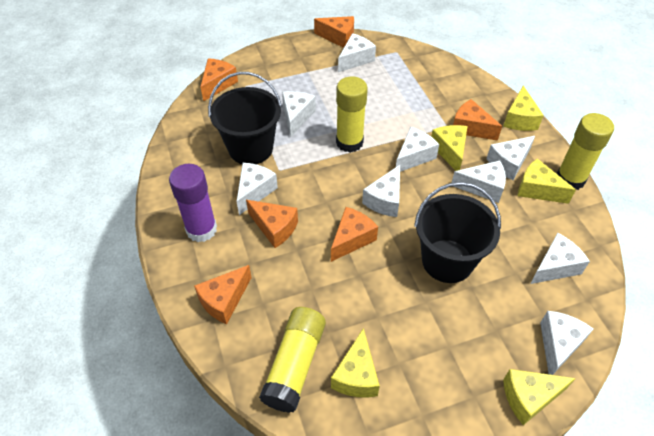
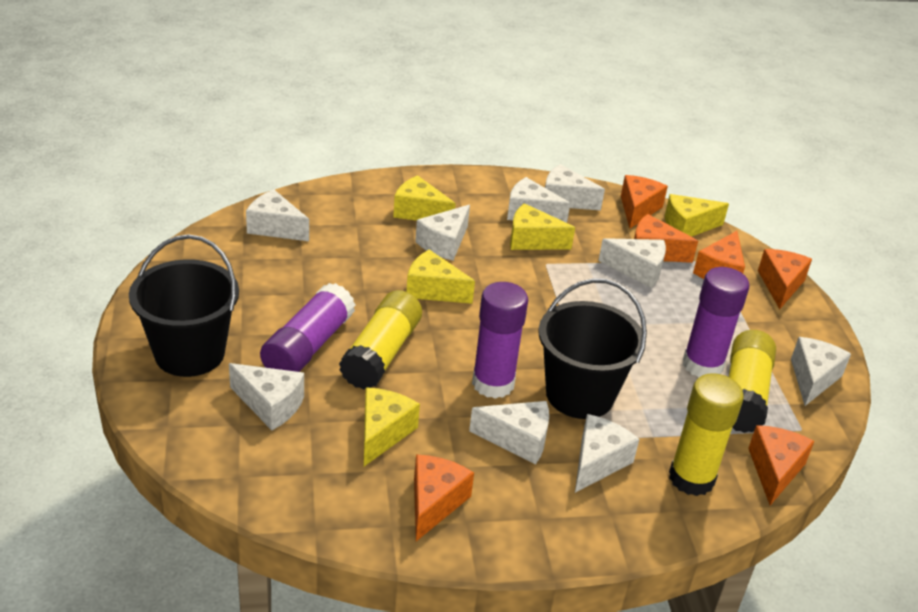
purple glue stick: 1 -> 3

